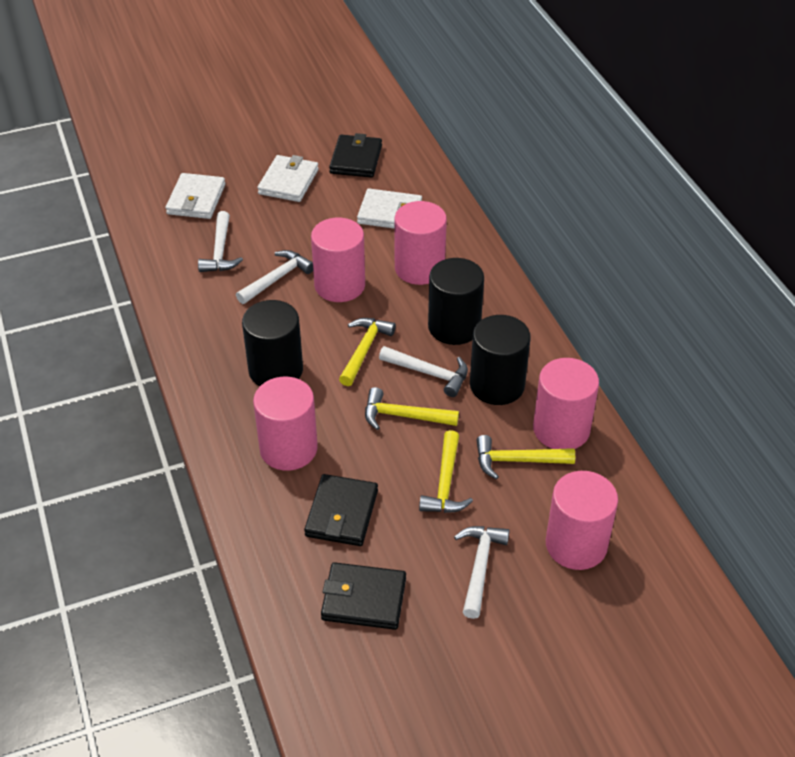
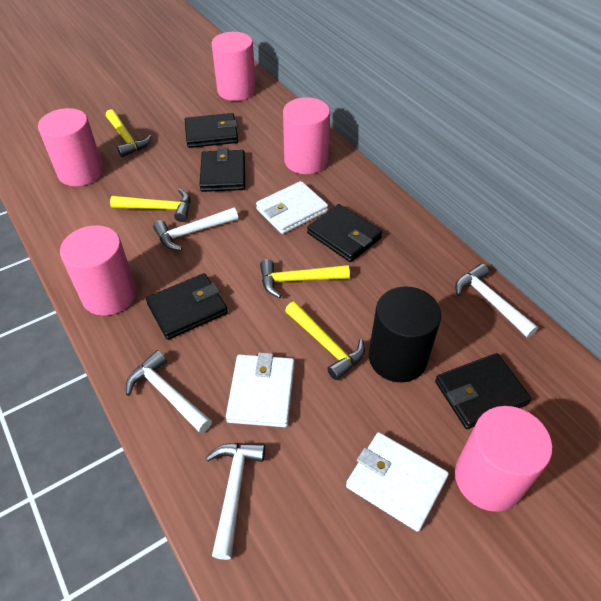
black cylinder: 3 -> 1
black wallet: 3 -> 5

